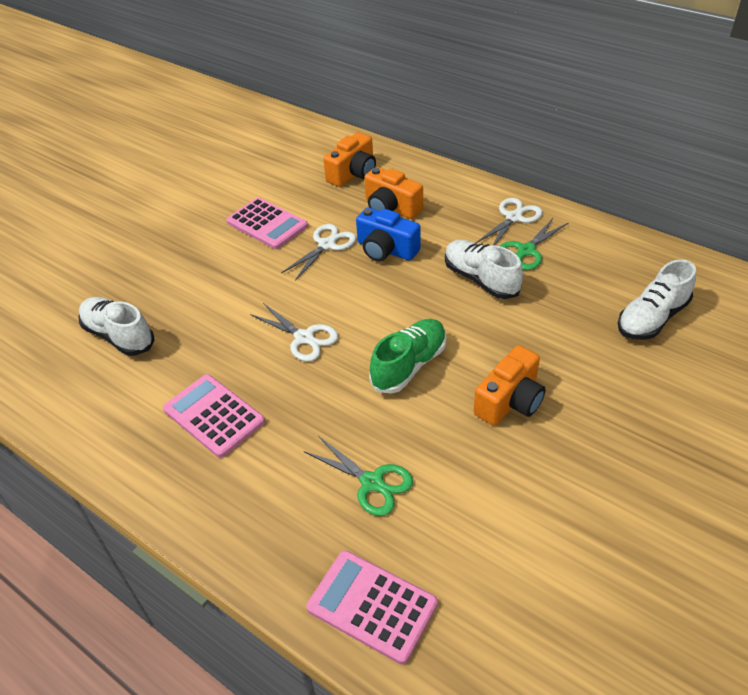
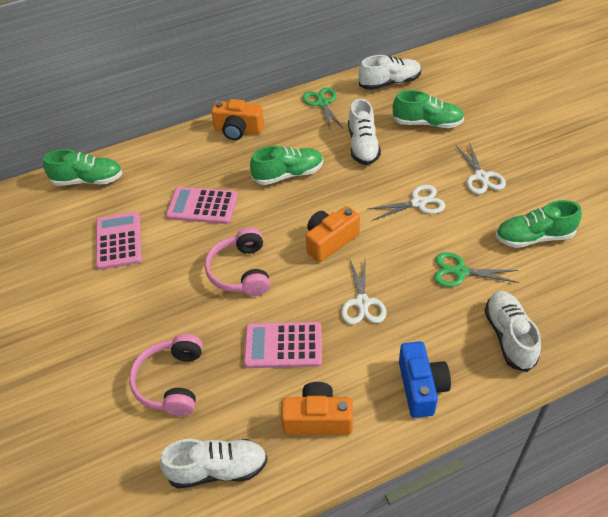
green shoe: 1 -> 4
pink headphones: 0 -> 2
white shoe: 3 -> 4

